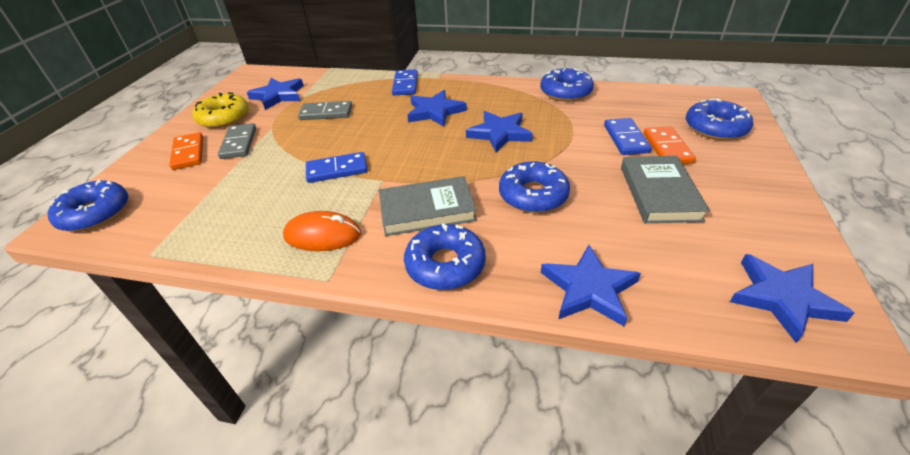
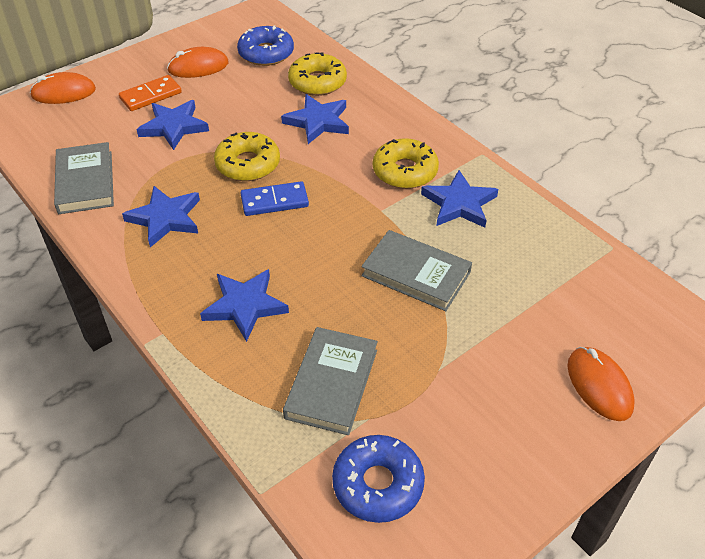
blue domino: 3 -> 1
blue donut: 5 -> 2
grey book: 2 -> 3
grey domino: 2 -> 0
orange domino: 2 -> 1
orange mouse: 1 -> 3
yellow donut: 1 -> 3

